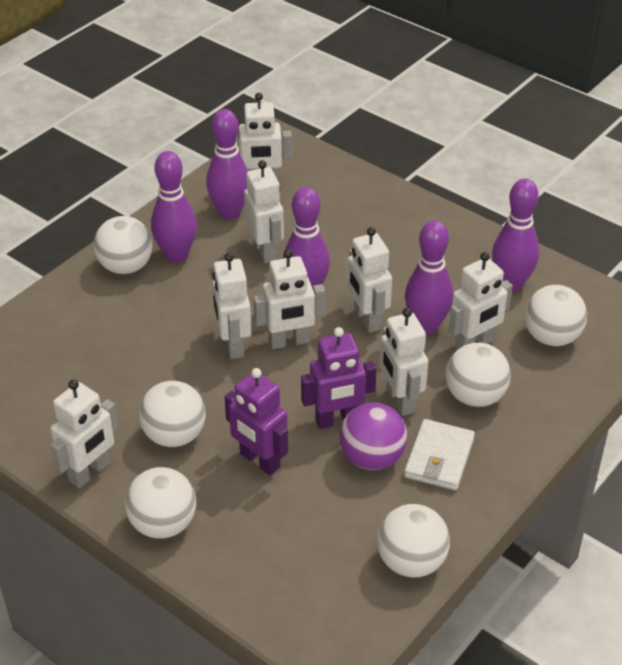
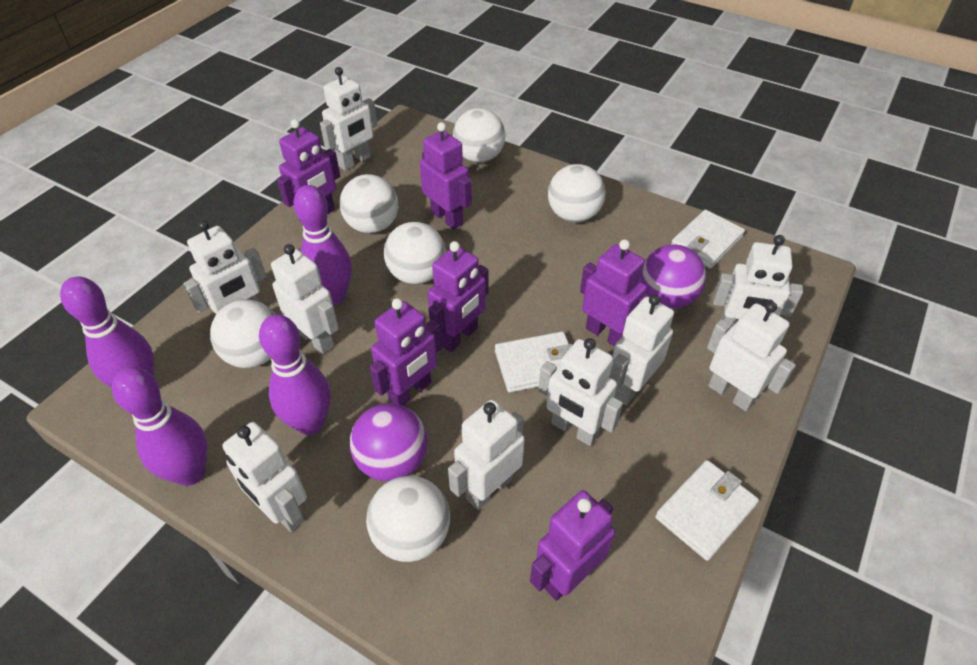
purple ball: 1 -> 2
purple bowling pin: 5 -> 4
purple robot: 2 -> 6
white robot: 8 -> 9
white wallet: 1 -> 3

